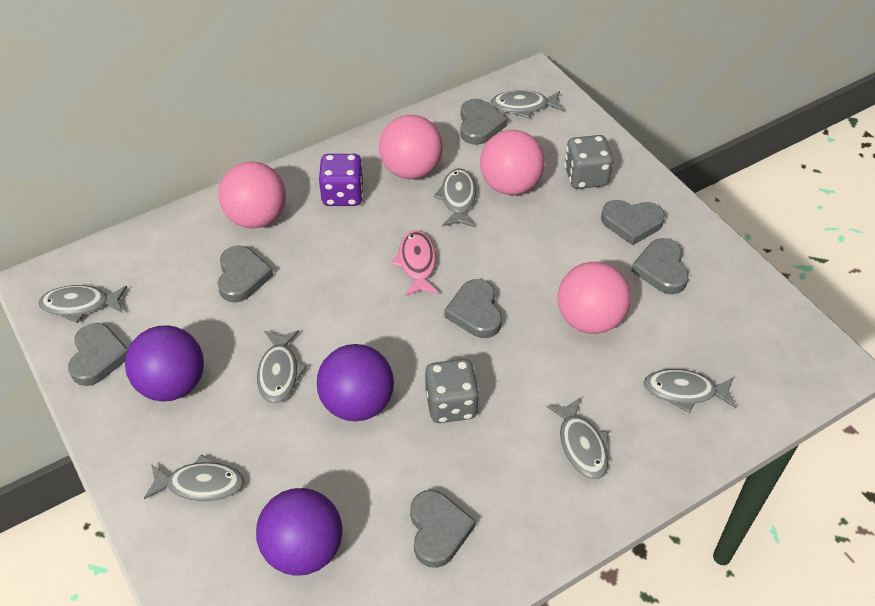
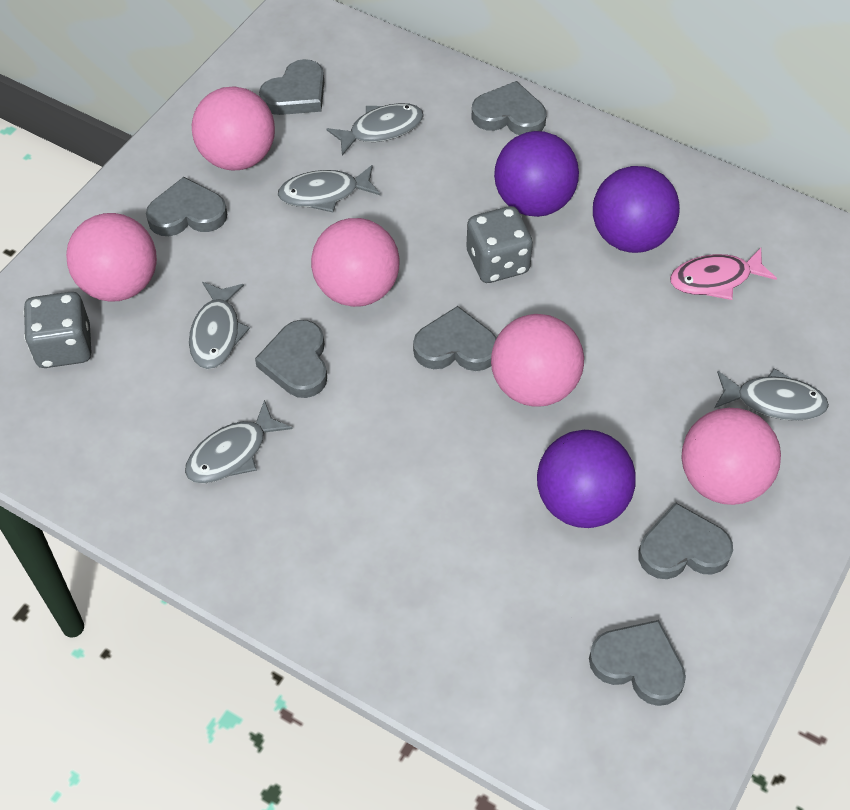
grey fish: 7 -> 5
pink ball: 4 -> 5
purple dice: 1 -> 0

